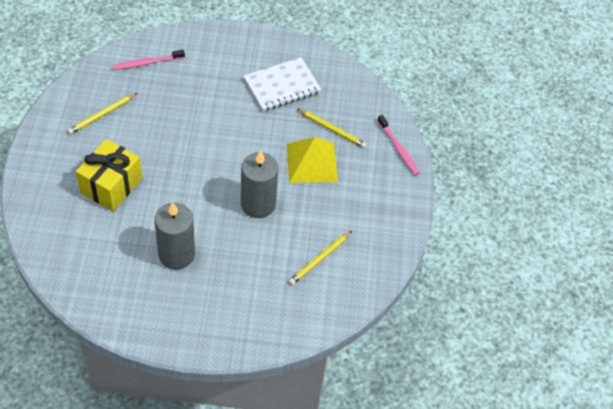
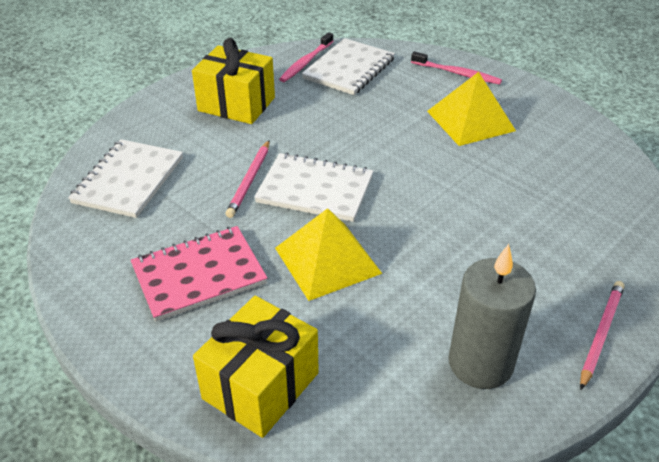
grey candle: 2 -> 1
pink notebook: 0 -> 1
pink pencil: 0 -> 2
white notebook: 1 -> 3
yellow gift: 1 -> 2
yellow pencil: 3 -> 0
yellow pyramid: 1 -> 2

